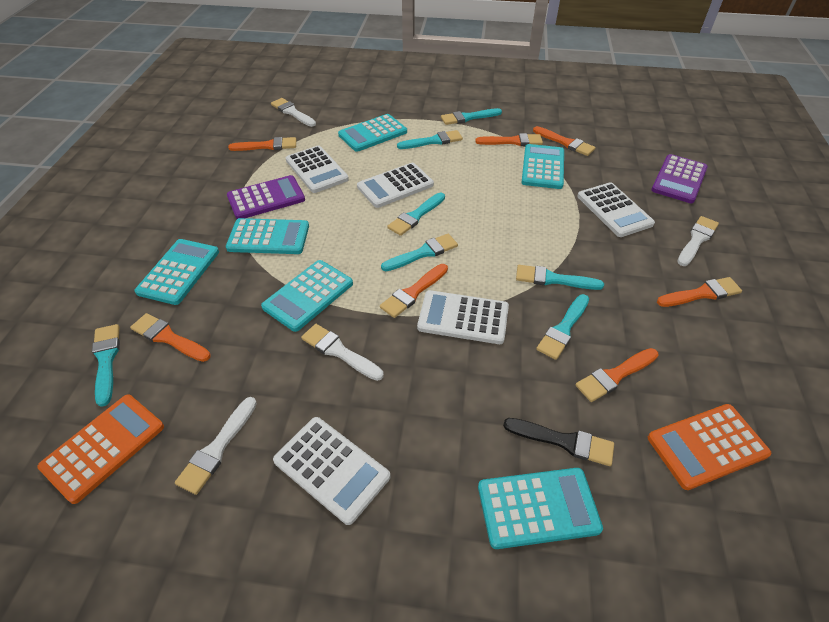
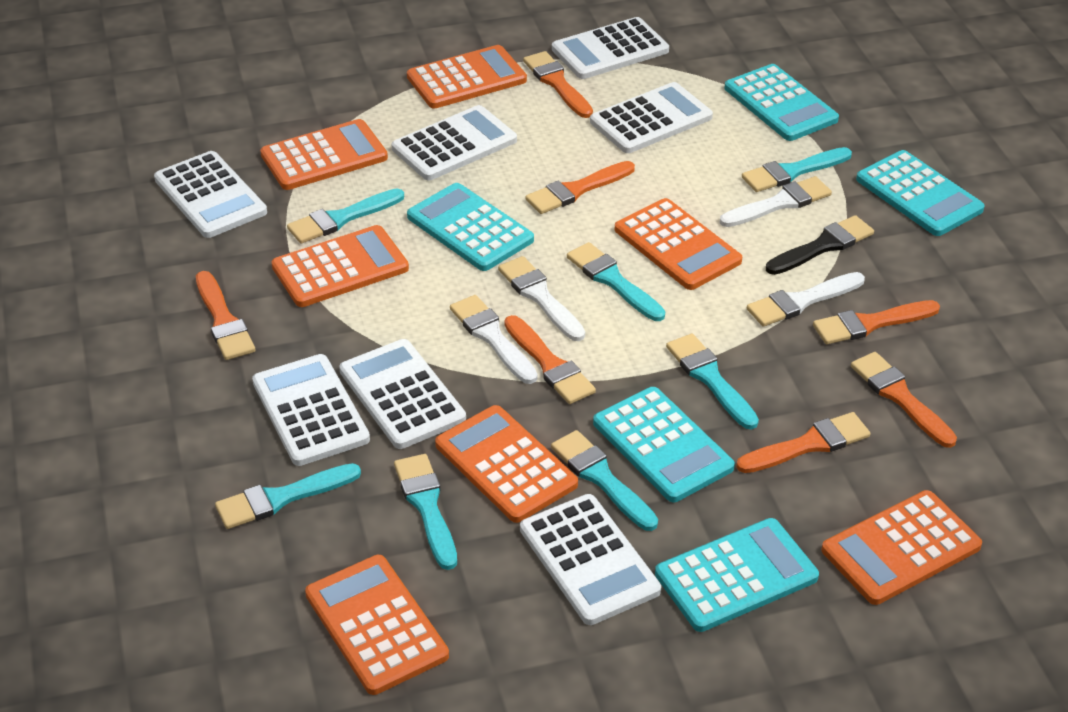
orange calculator: 2 -> 7
purple calculator: 2 -> 0
turquoise calculator: 6 -> 5
white calculator: 5 -> 7

